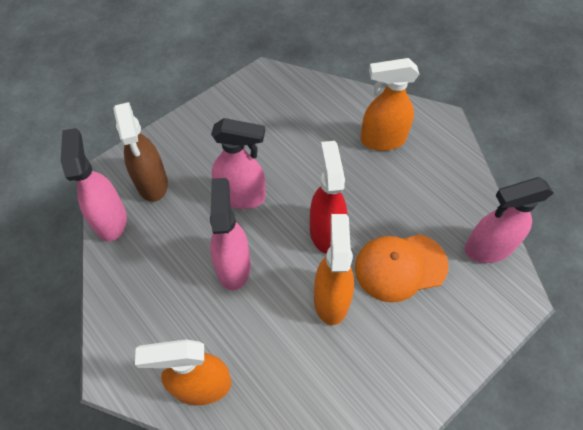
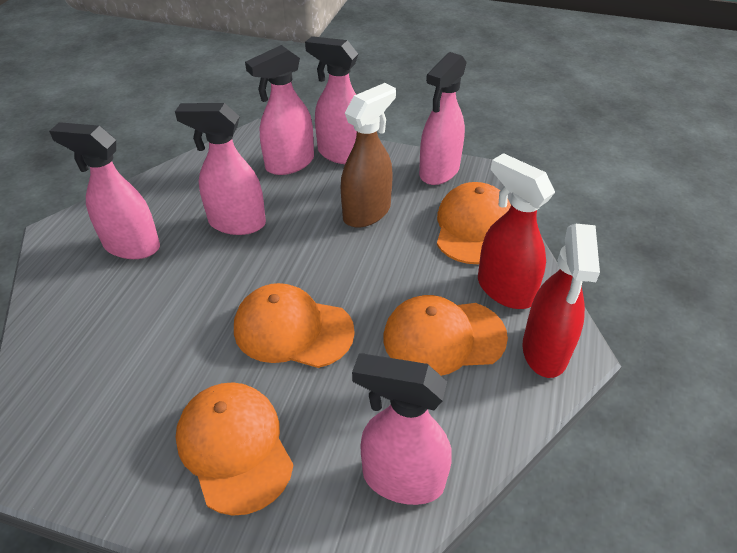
orange cap: 1 -> 4
orange spray bottle: 3 -> 0
pink spray bottle: 4 -> 6
red spray bottle: 1 -> 2

